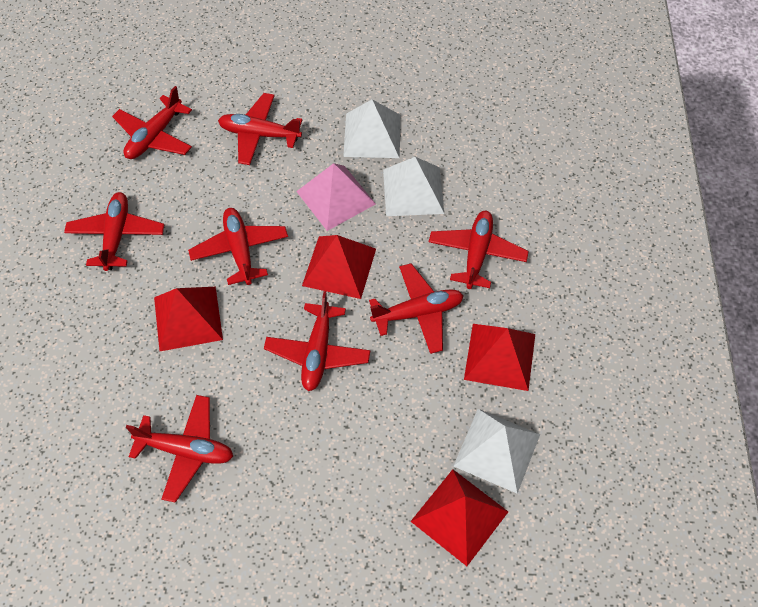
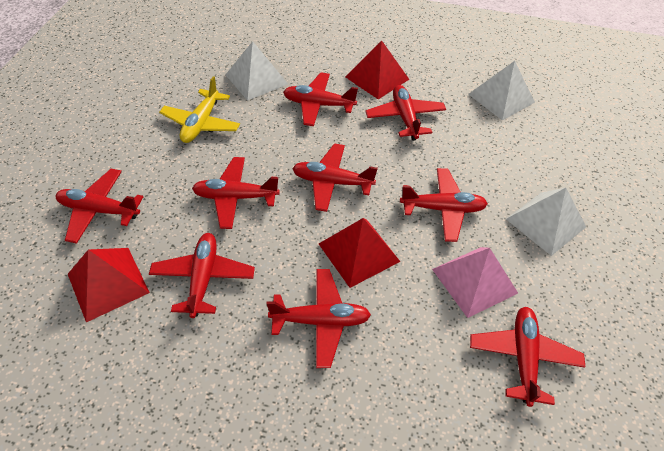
red plane: 8 -> 9
red pyramid: 4 -> 3
yellow plane: 0 -> 1

